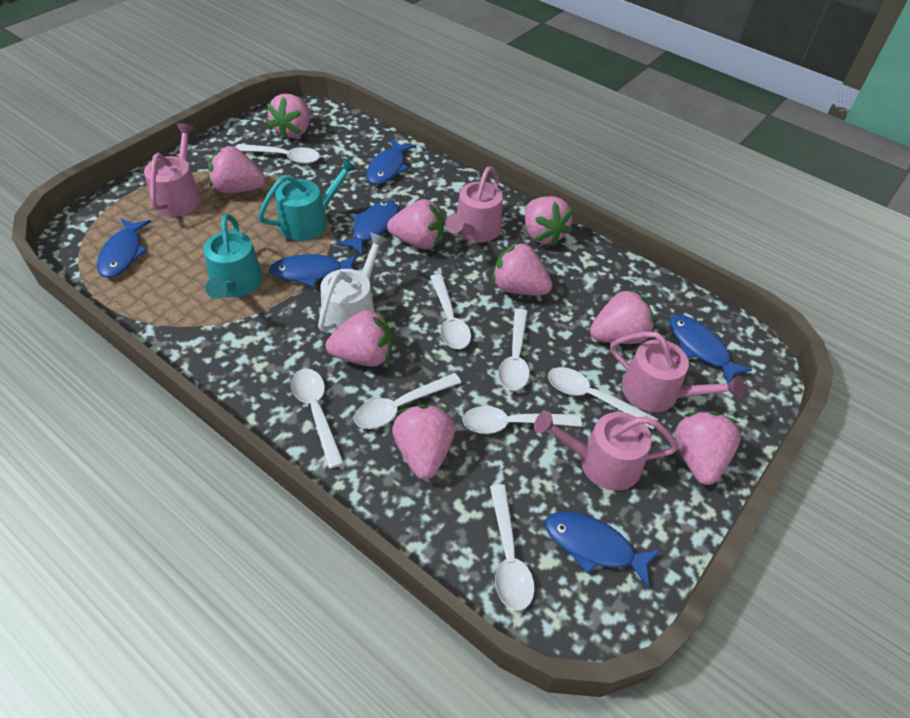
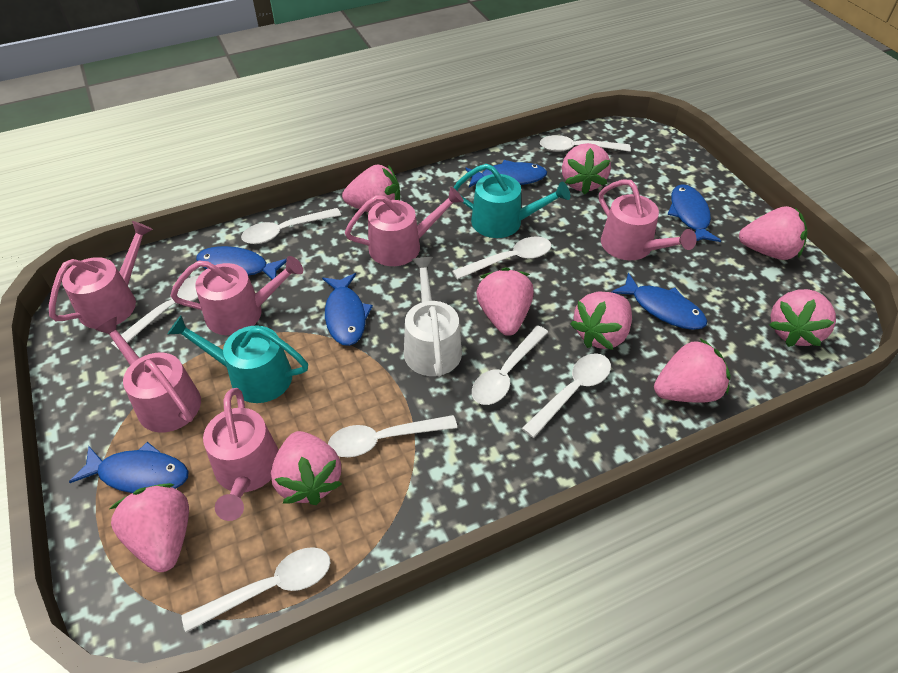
pink watering can: 4 -> 6

